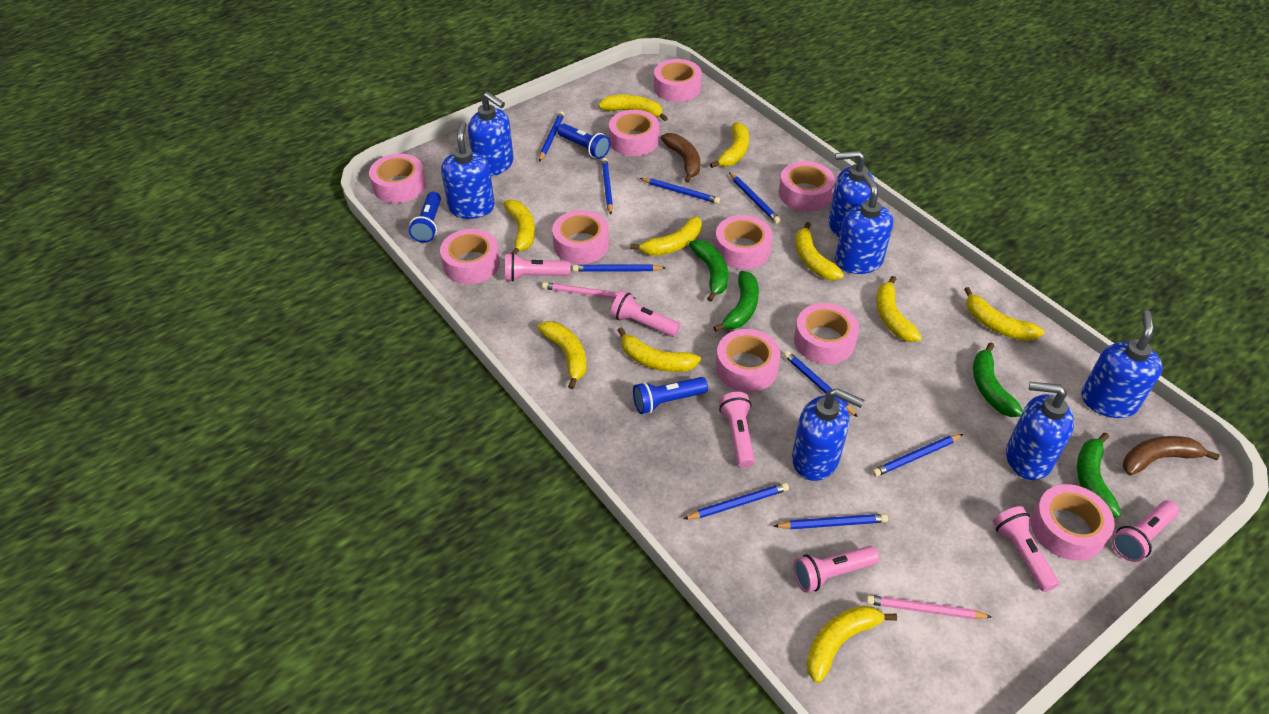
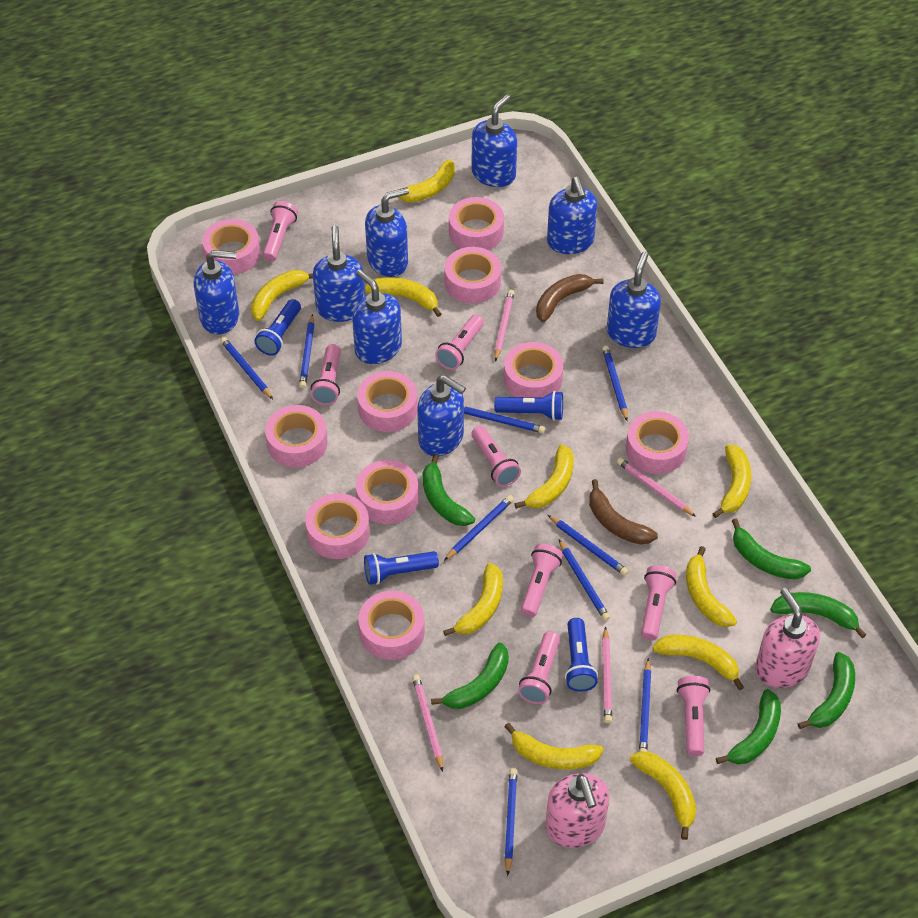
blue flashlight: 3 -> 4
blue soap dispenser: 7 -> 8
green banana: 4 -> 6
pink flashlight: 6 -> 8
pink pencil: 2 -> 4
pink soap dispenser: 0 -> 2

